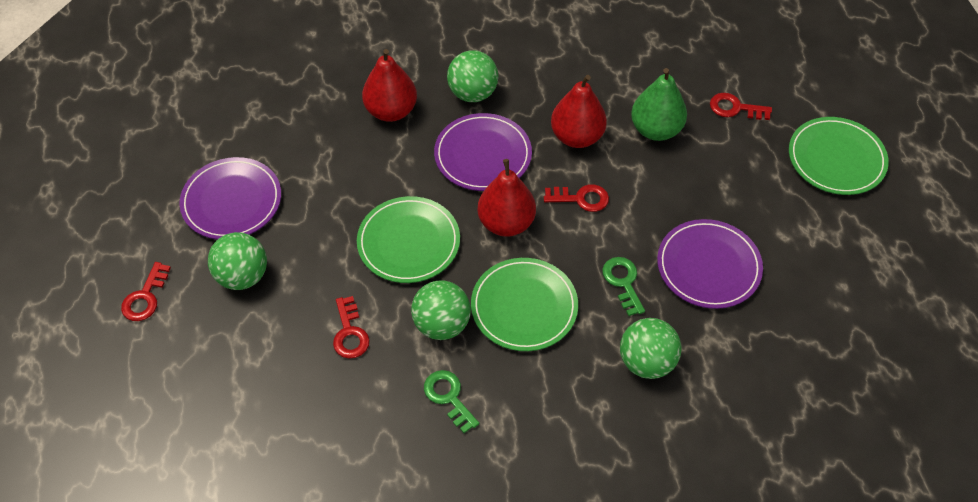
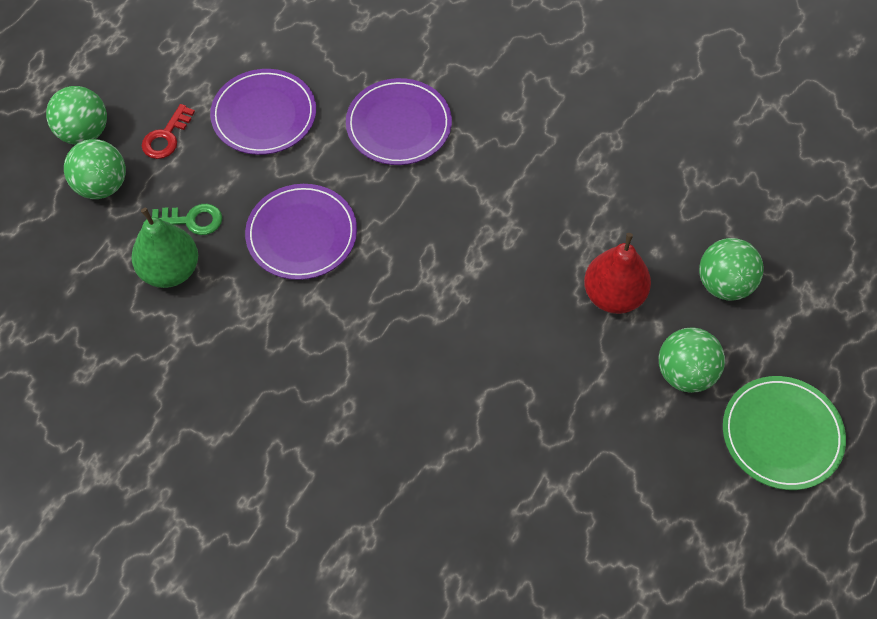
green key: 2 -> 1
green plate: 3 -> 1
red key: 4 -> 1
red pear: 3 -> 1

